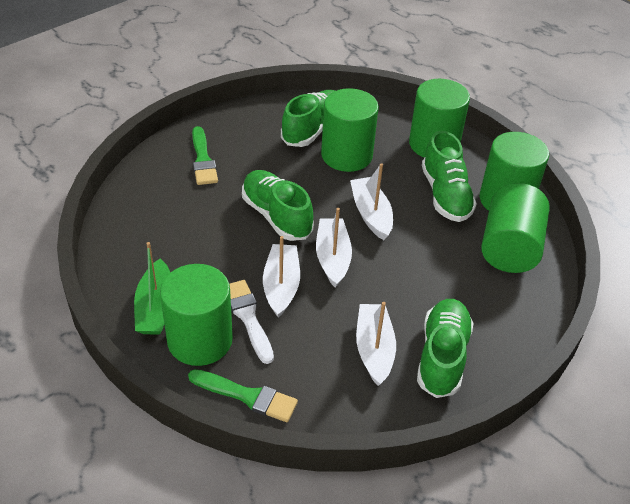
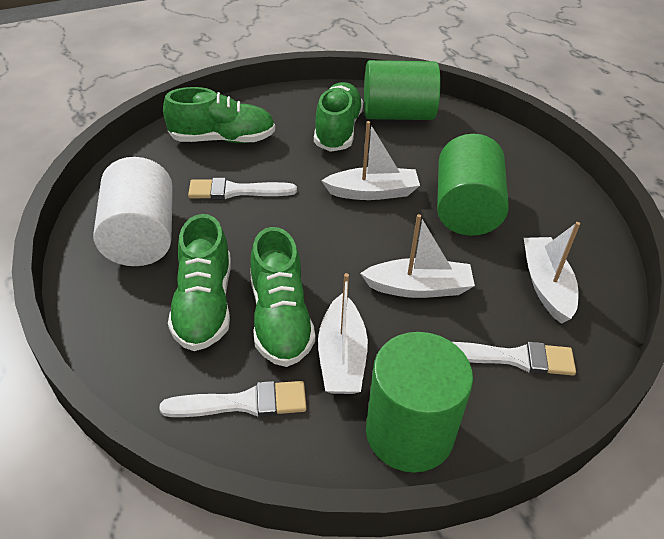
green boat: 1 -> 0
green brush: 2 -> 0
green cylinder: 5 -> 3
white brush: 1 -> 3
white cylinder: 0 -> 1

